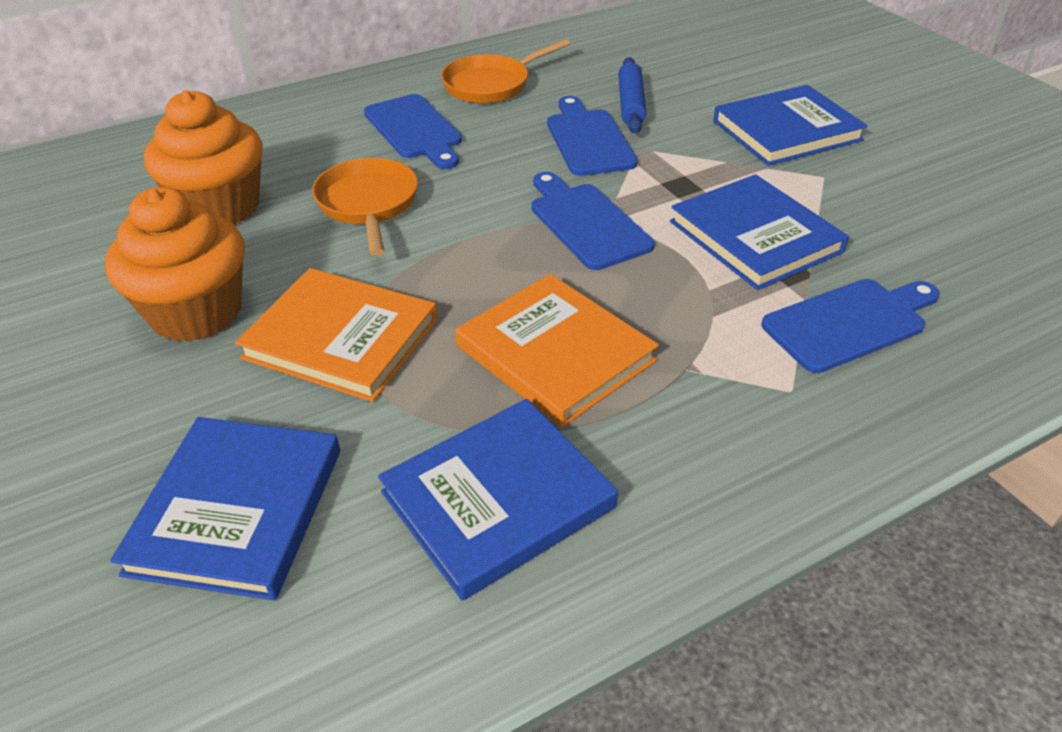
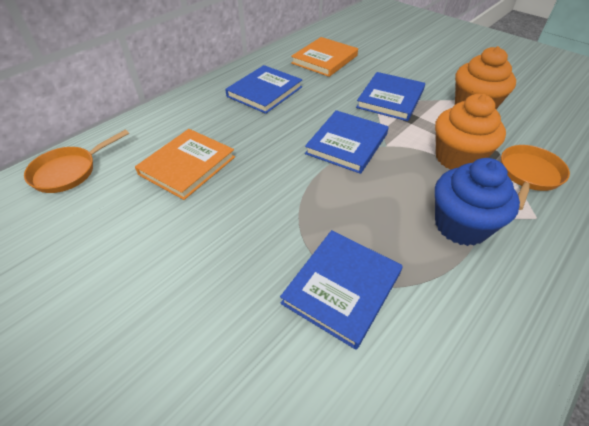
blue cupcake: 0 -> 1
blue cutting board: 4 -> 0
blue rolling pin: 1 -> 0

